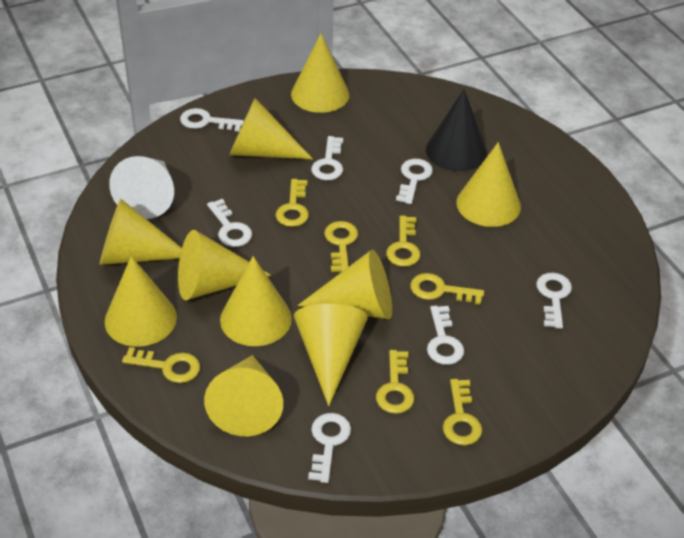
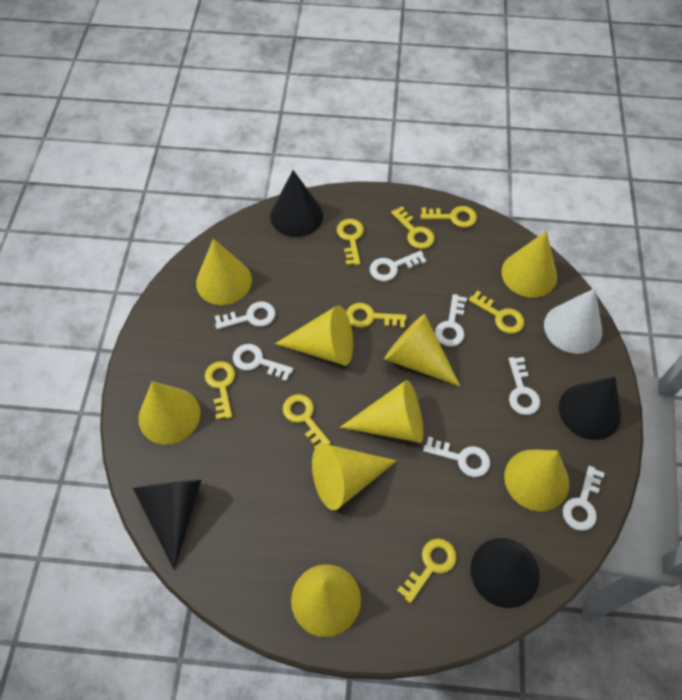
black cone: 1 -> 4
yellow cone: 10 -> 9
yellow key: 7 -> 8

